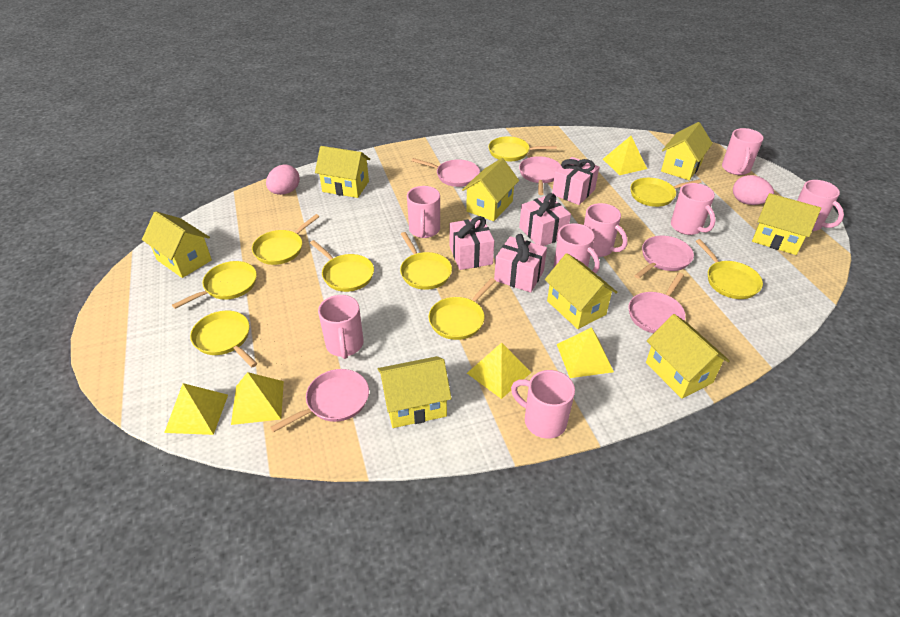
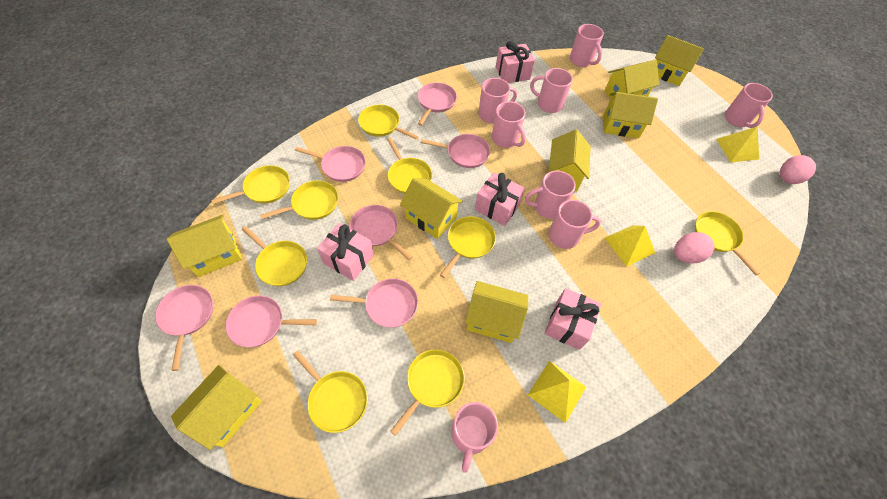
pink pan: 5 -> 7
yellow pyramid: 5 -> 3

